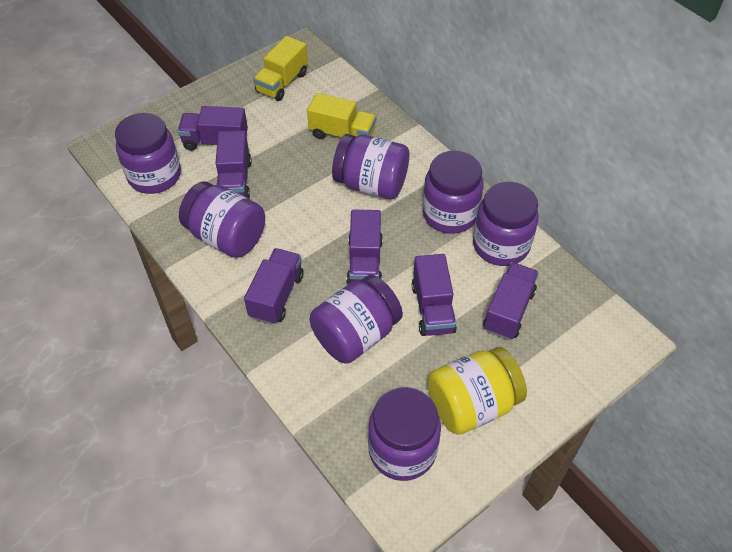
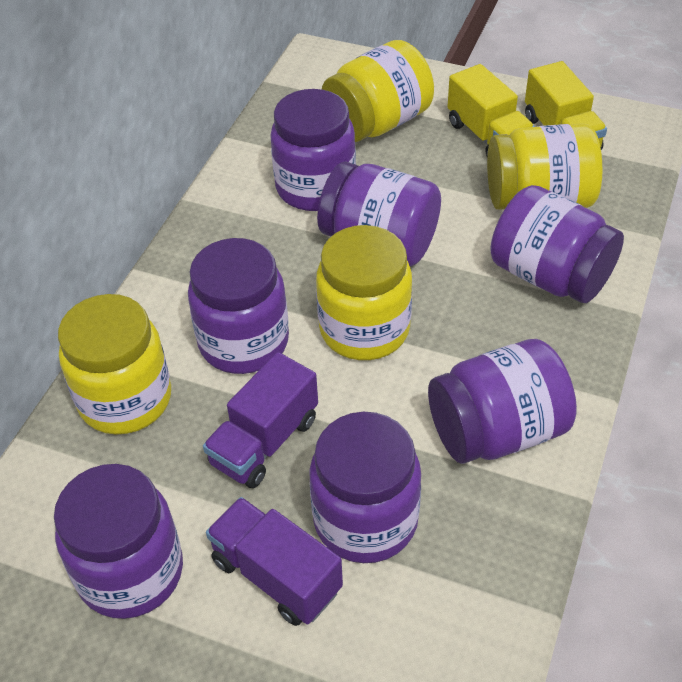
purple truck: 6 -> 2
yellow jar: 1 -> 4

